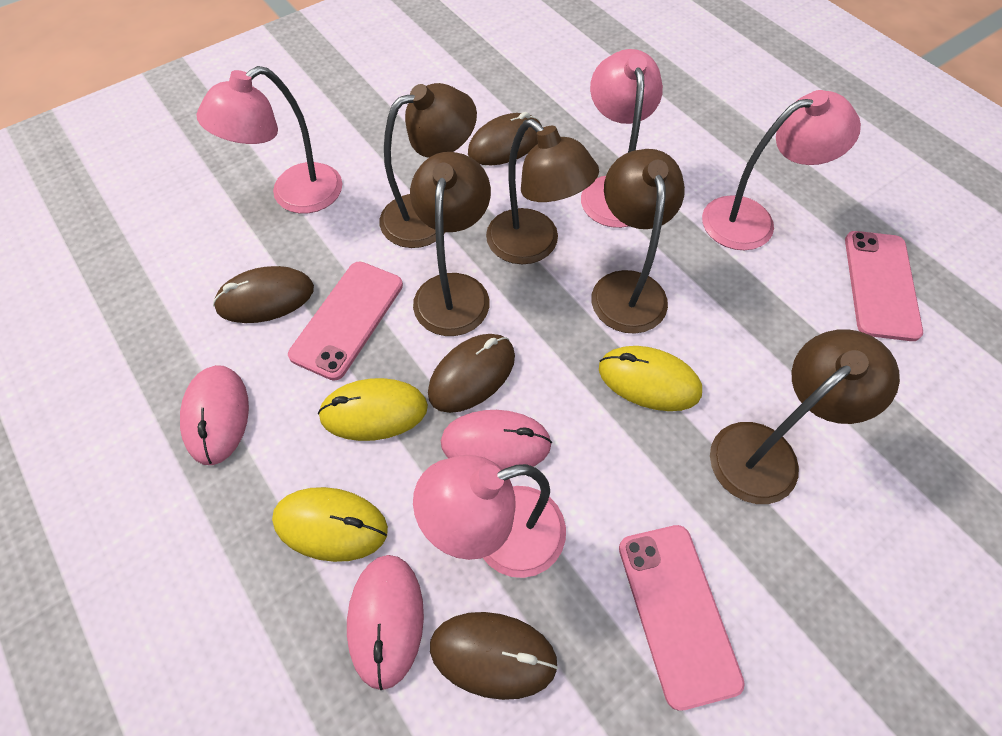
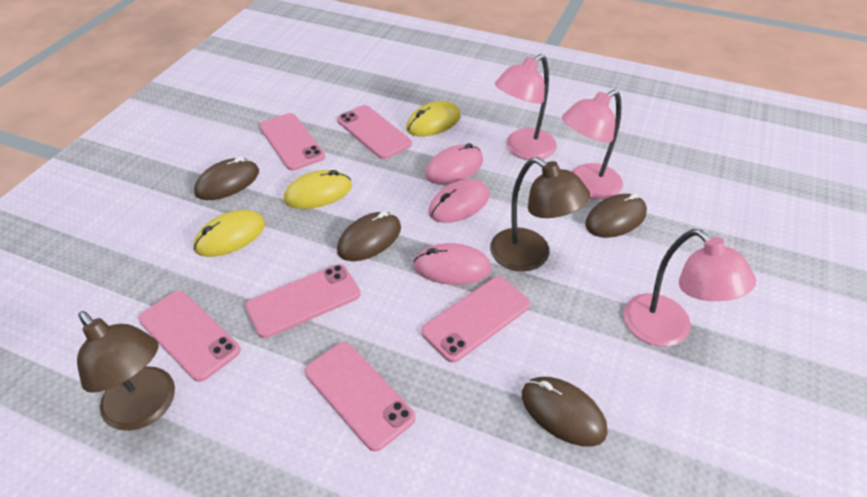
brown lamp: 5 -> 2
pink lamp: 4 -> 3
pink phone: 3 -> 6

